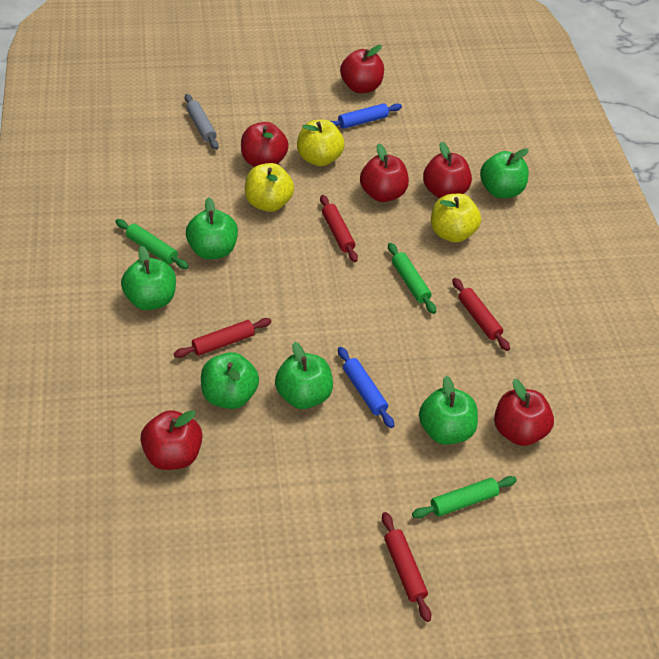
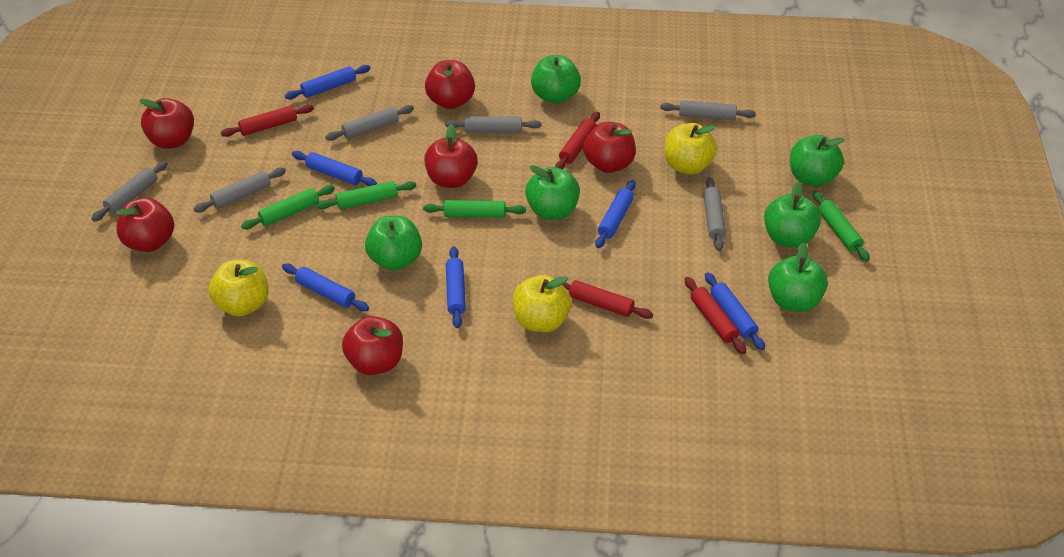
blue rolling pin: 2 -> 6
green rolling pin: 3 -> 4
grey rolling pin: 1 -> 6

